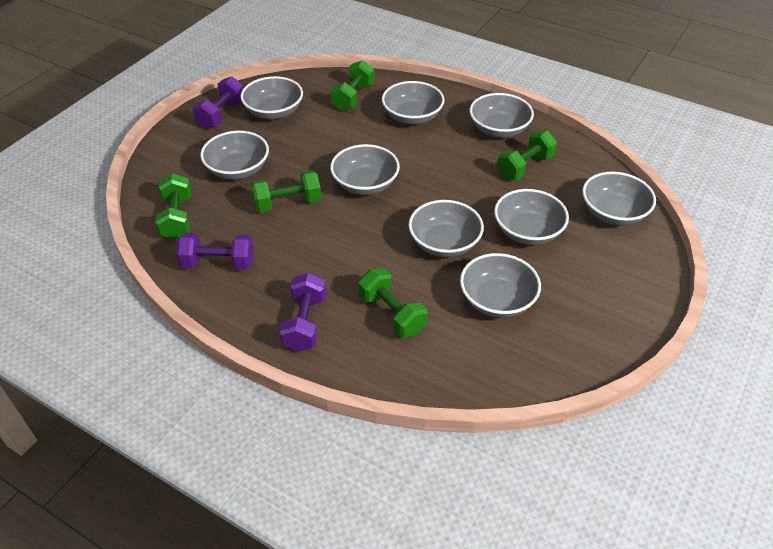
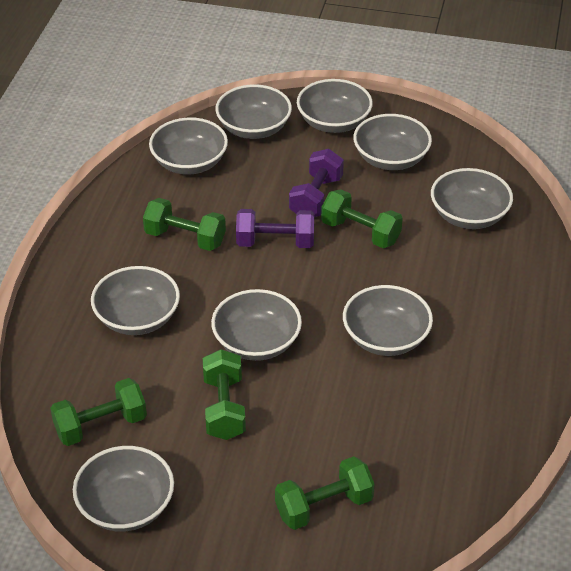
purple dumbbell: 3 -> 2

